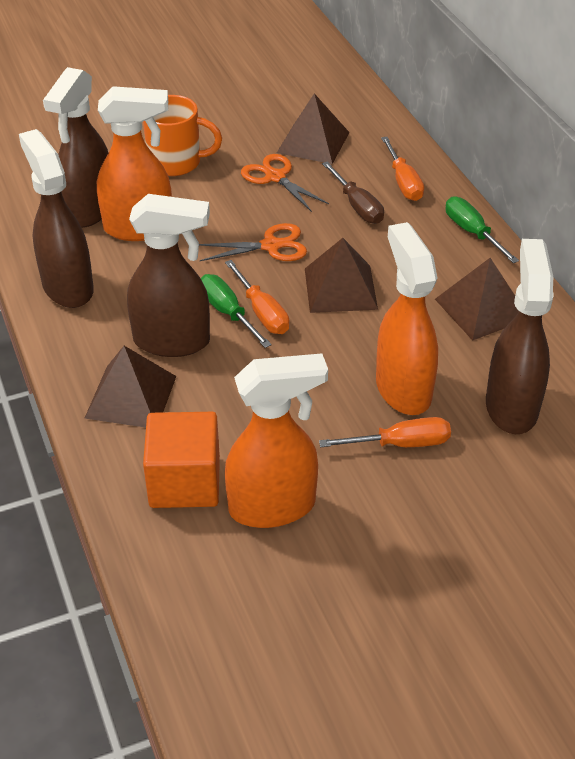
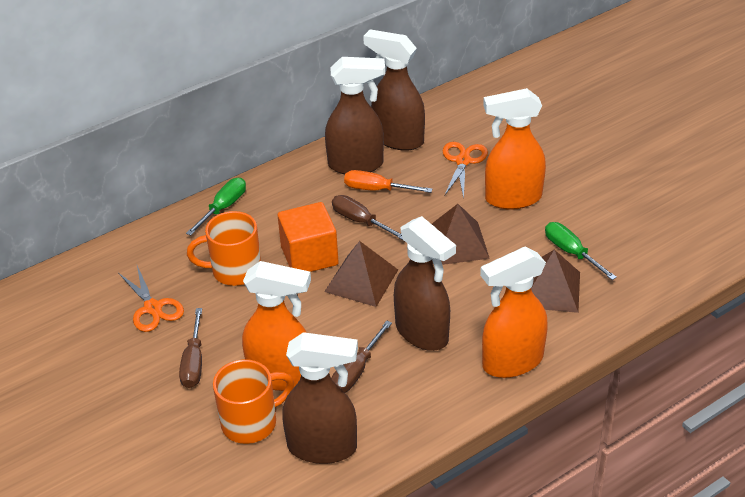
brown pyramid: 4 -> 3
brown screwdriver: 1 -> 3
orange mug: 1 -> 2
orange screwdriver: 3 -> 1

